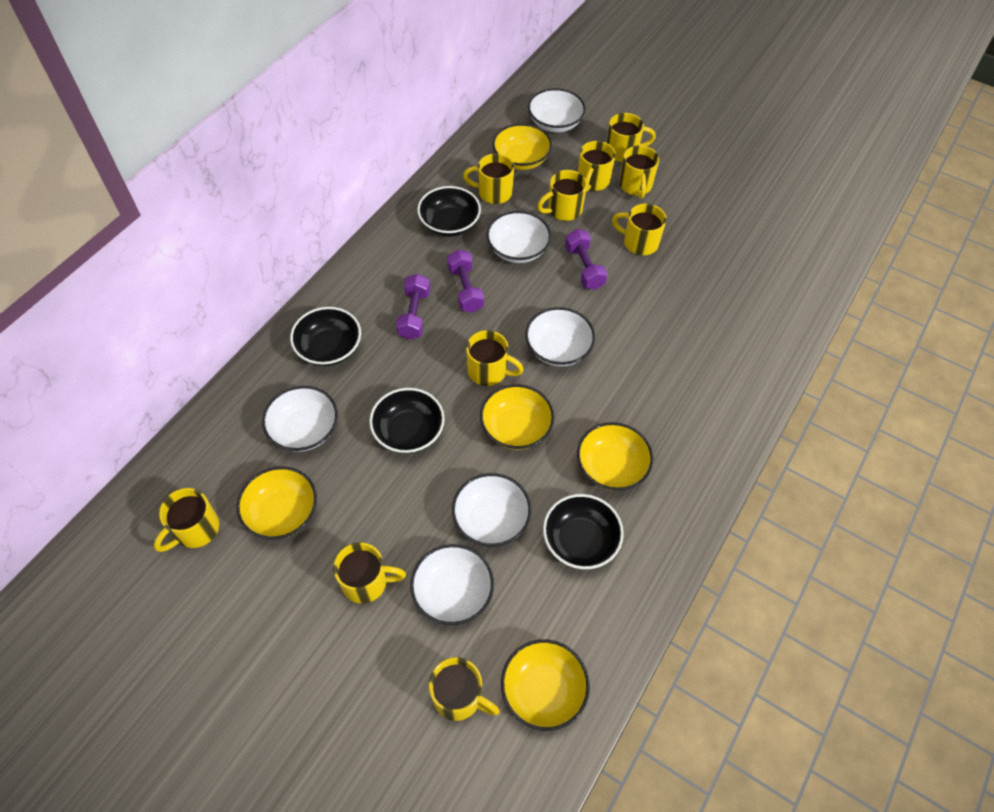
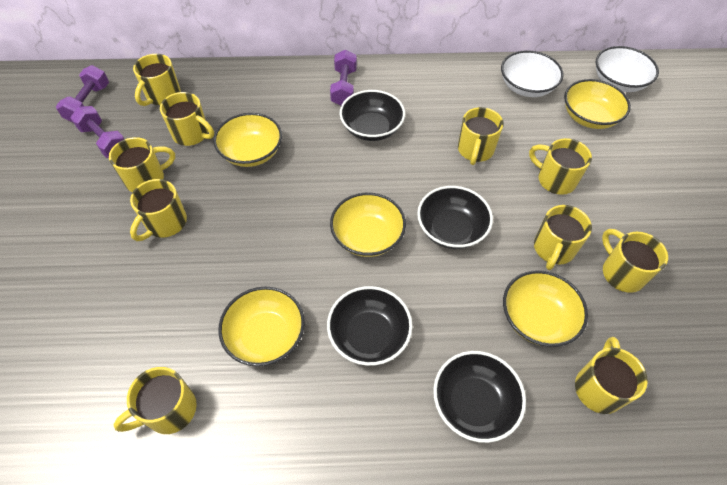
white bowl: 6 -> 2

